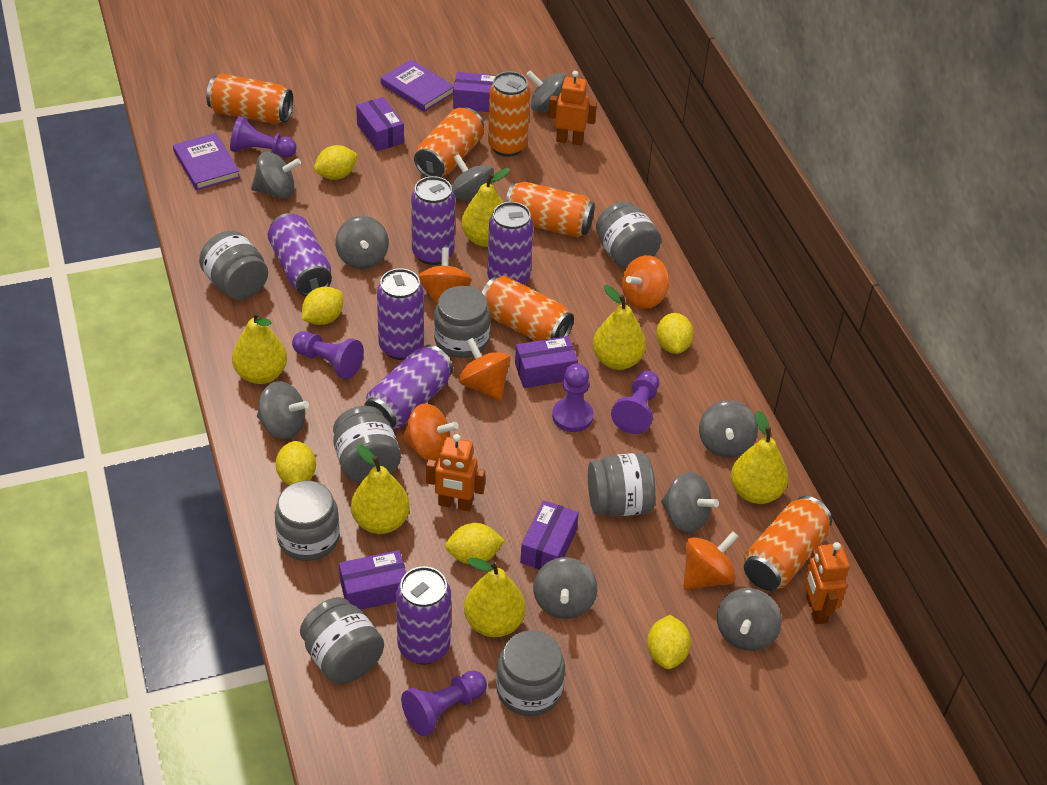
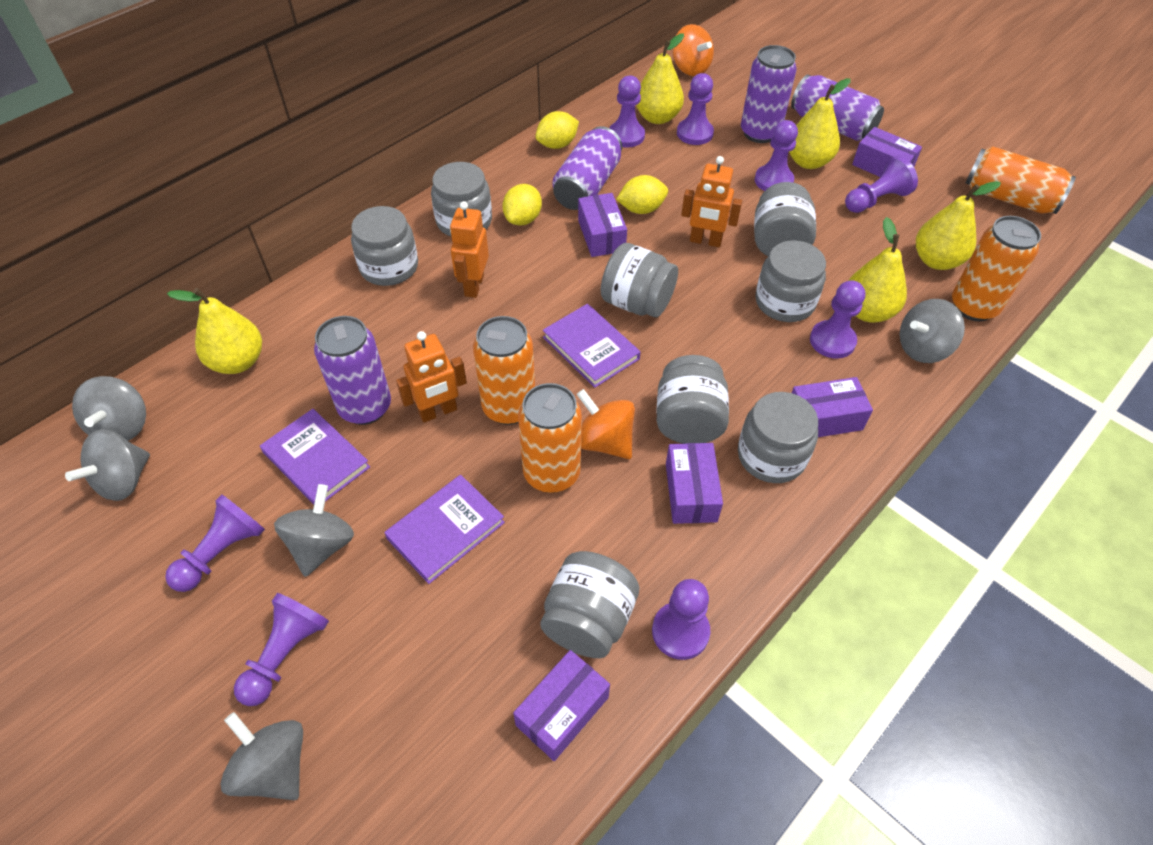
grey spinning top: 9 -> 5
orange can: 6 -> 4
orange spinning top: 5 -> 2
purple book: 2 -> 3
purple can: 6 -> 4
purple pawn: 5 -> 8
yellow lemon: 6 -> 3
yellow pear: 6 -> 5

